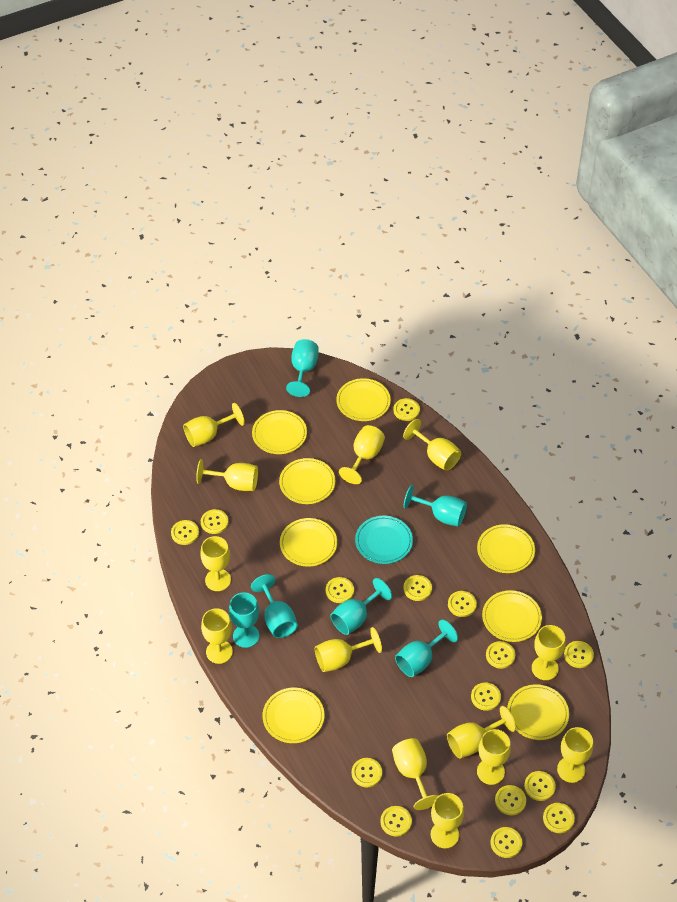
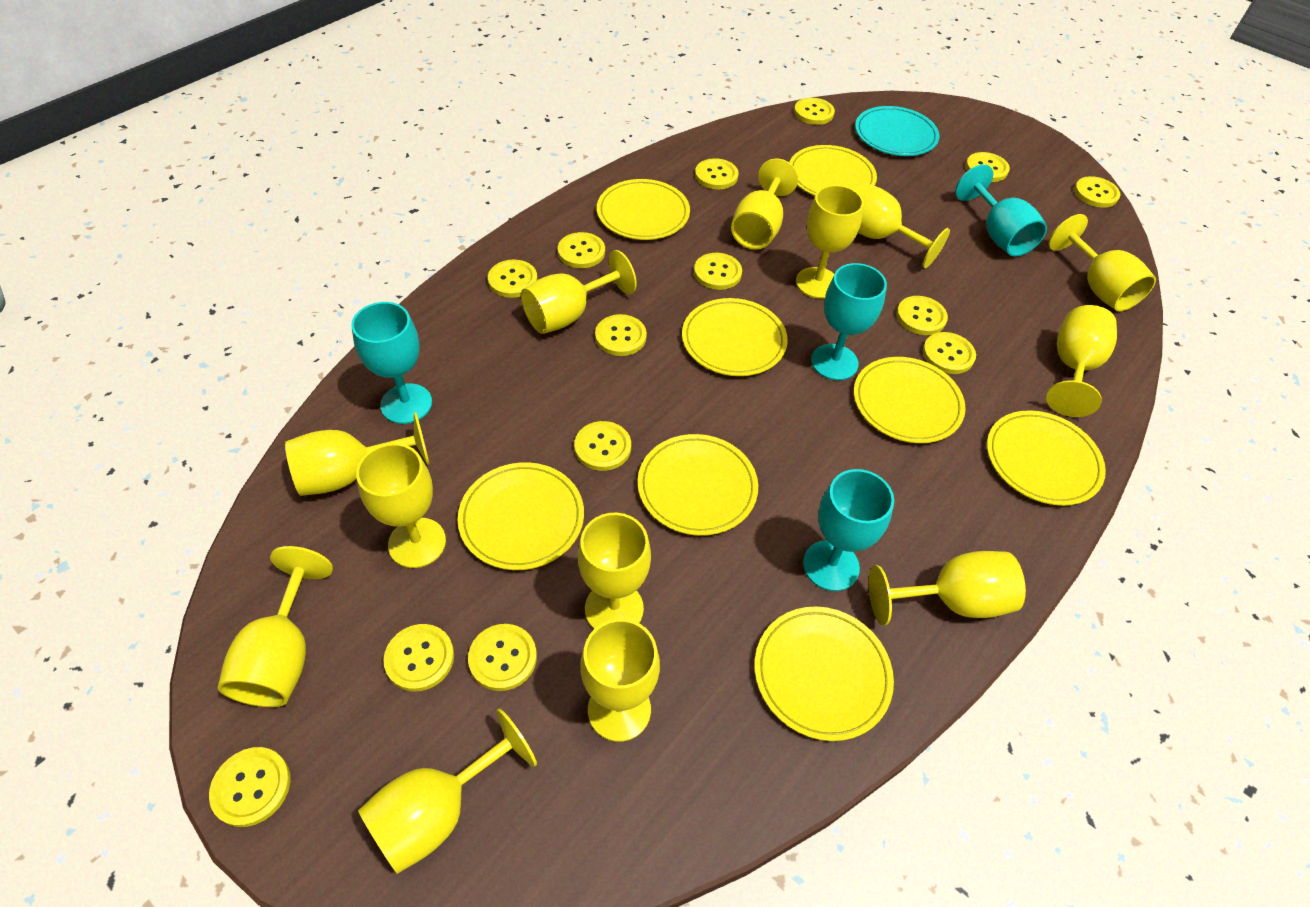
turquoise goblet: 6 -> 4
yellow button: 15 -> 14

